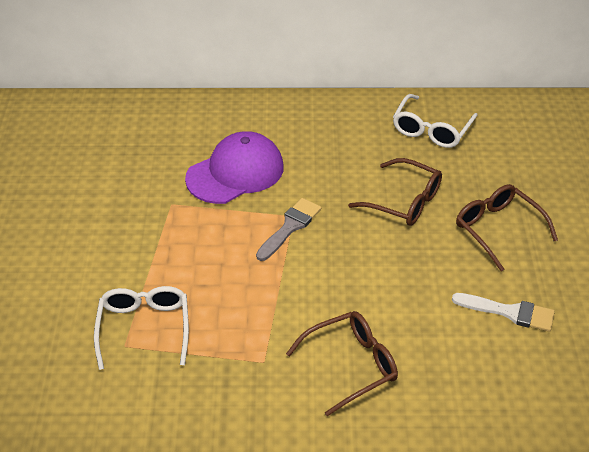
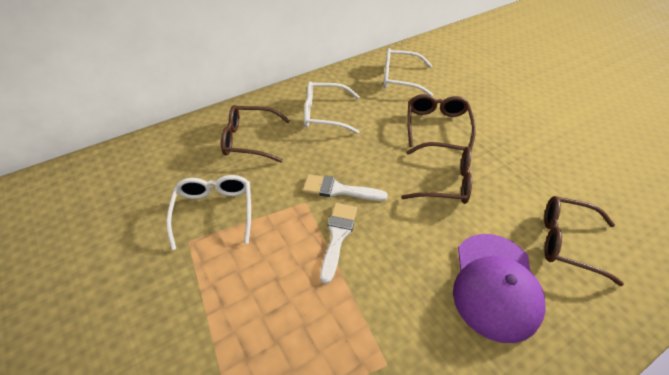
brown glasses: 3 -> 4
grey brush: 1 -> 0
white brush: 1 -> 2
white glasses: 2 -> 3

